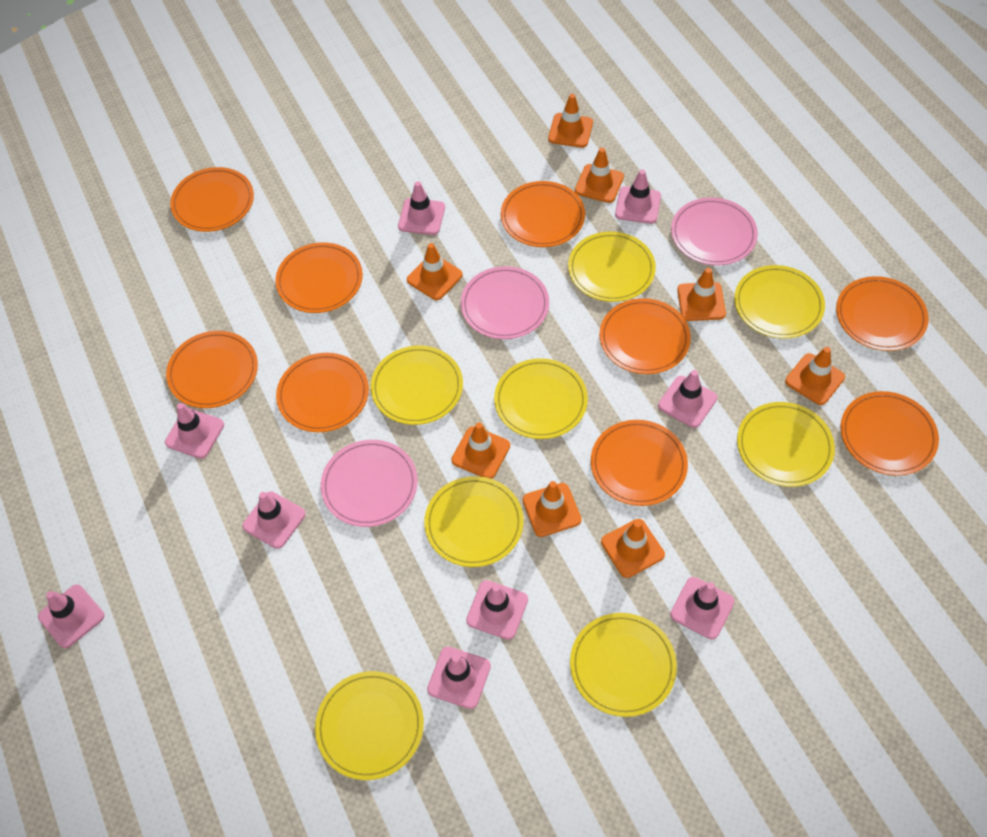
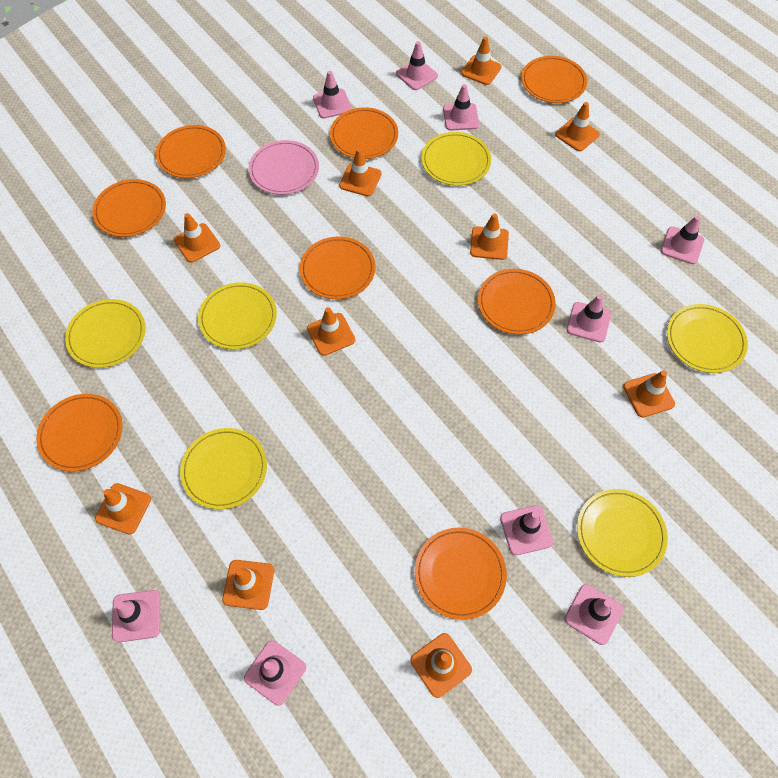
orange plate: 9 -> 8
orange traffic cone: 8 -> 10
pink plate: 3 -> 1
yellow plate: 8 -> 6

